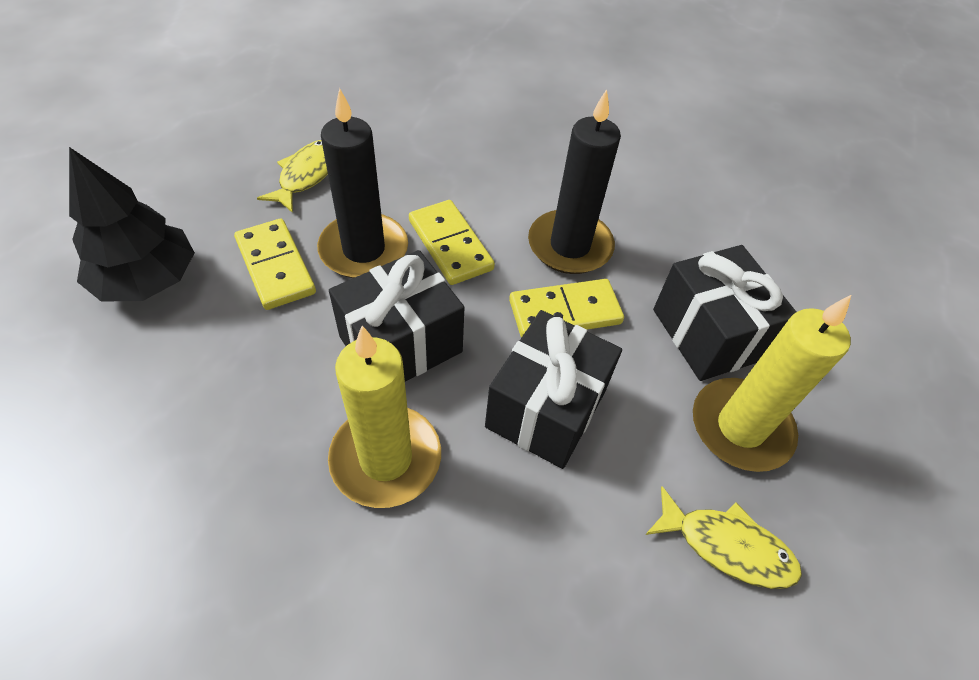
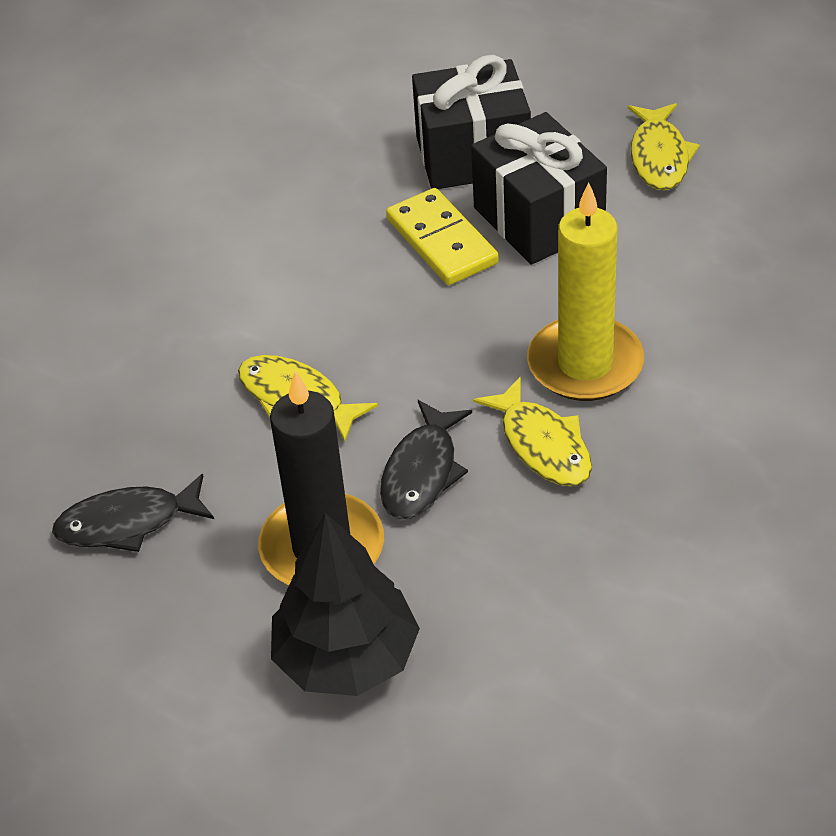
black candle: 2 -> 1
black fish: 0 -> 2
black gift: 3 -> 2
yellow candle: 2 -> 1
yellow domino: 3 -> 1
yellow fish: 2 -> 3

